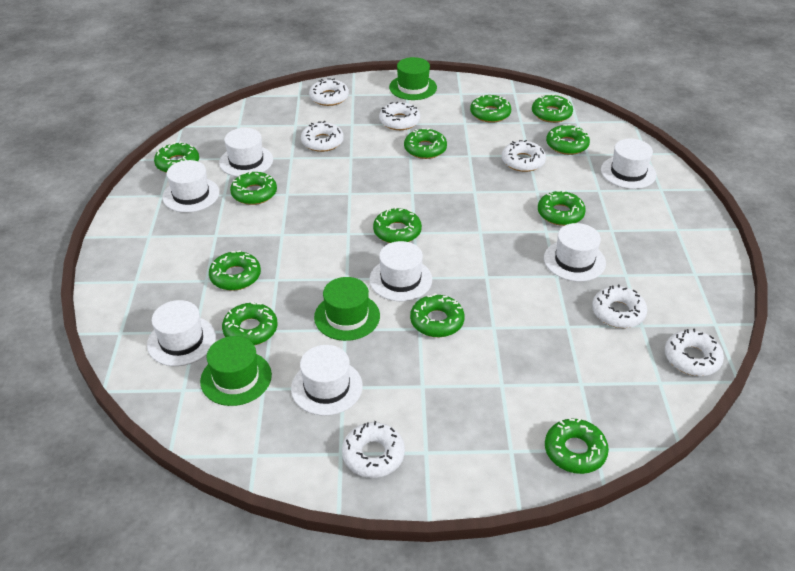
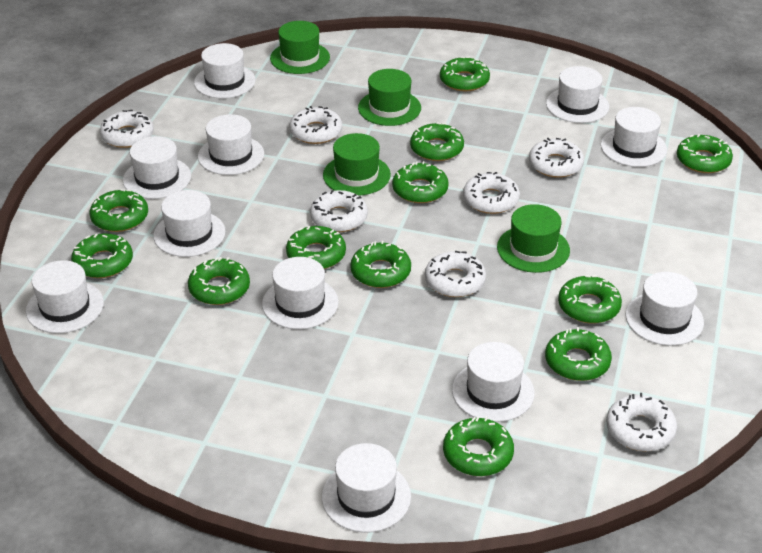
green hat: 3 -> 4
white hat: 7 -> 11

